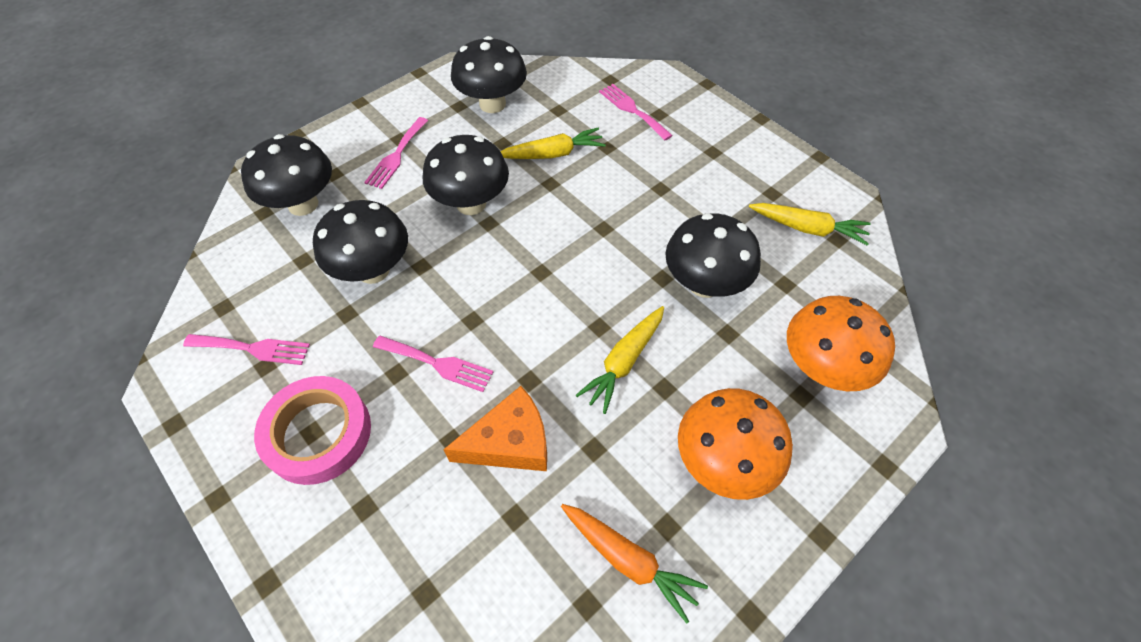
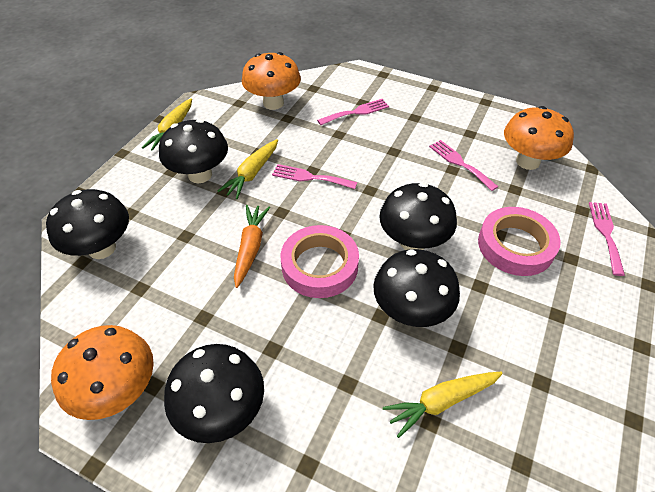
orange cheese: 1 -> 0
orange mushroom: 2 -> 3
pink tape: 1 -> 2

